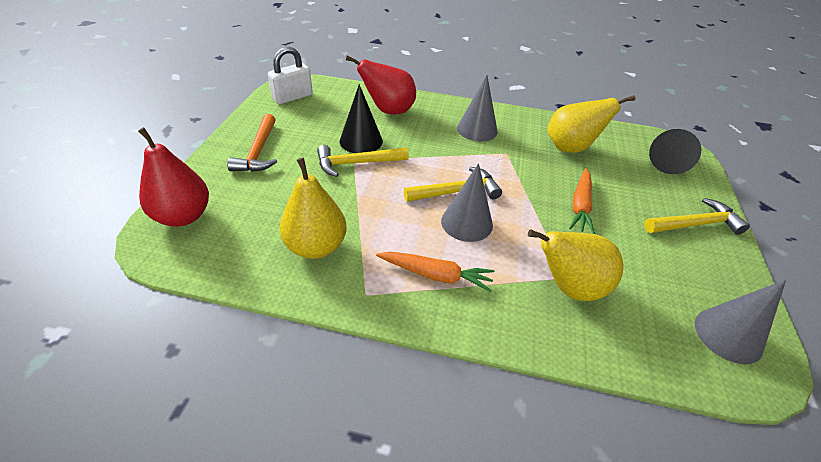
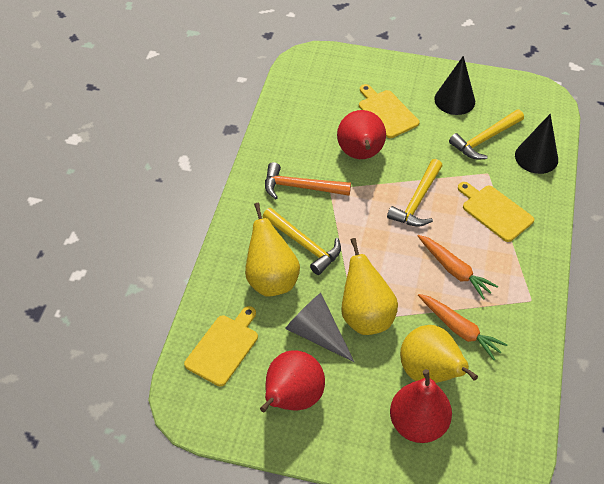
grey cone: 3 -> 1
red pear: 2 -> 3
white padlock: 1 -> 0
yellow cutting board: 0 -> 3

